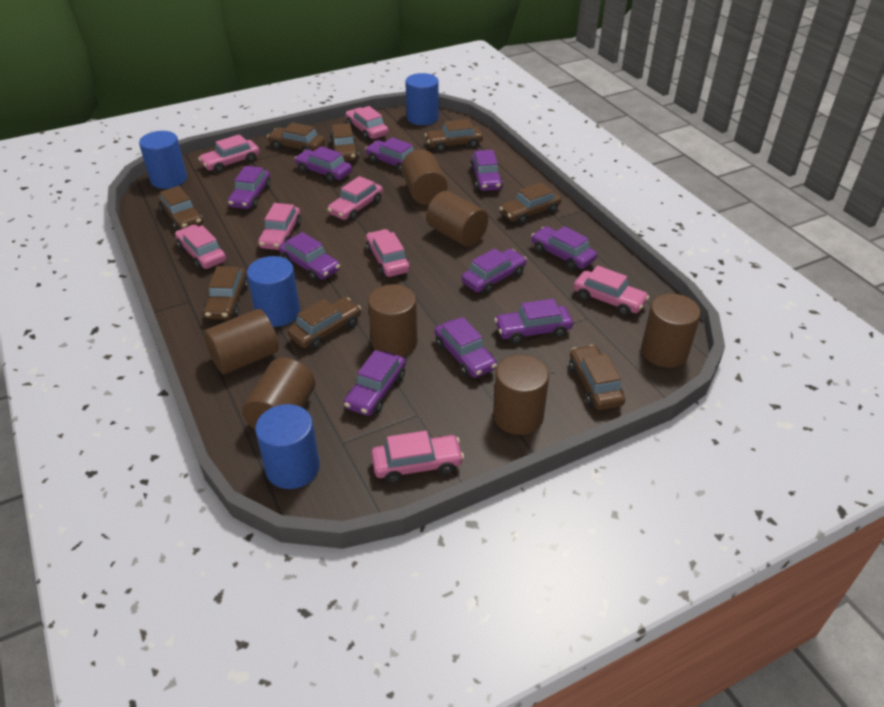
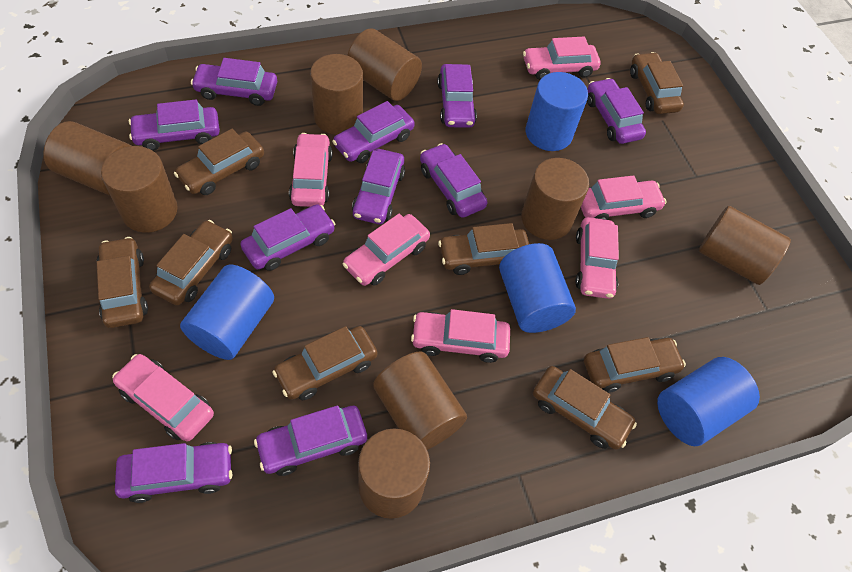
brown cylinder: 7 -> 8
pink car: 8 -> 7

